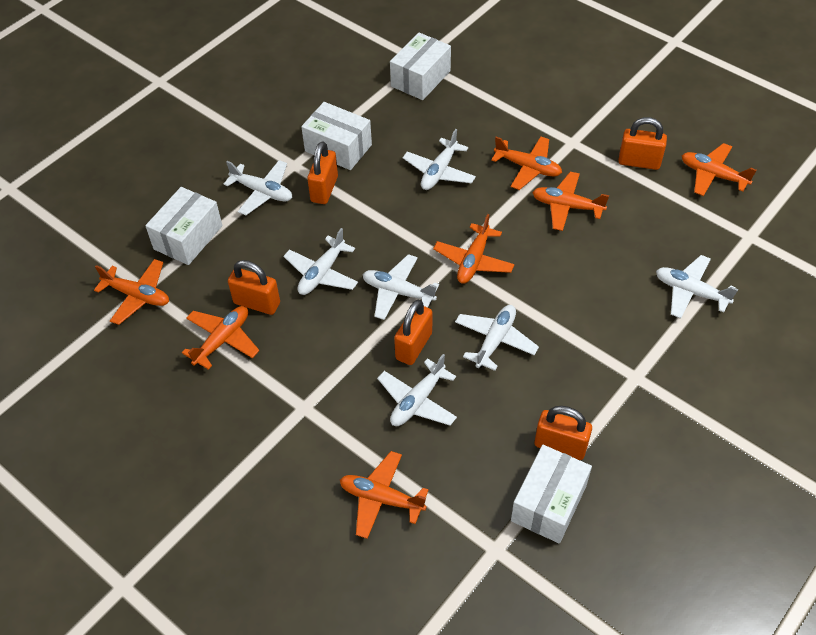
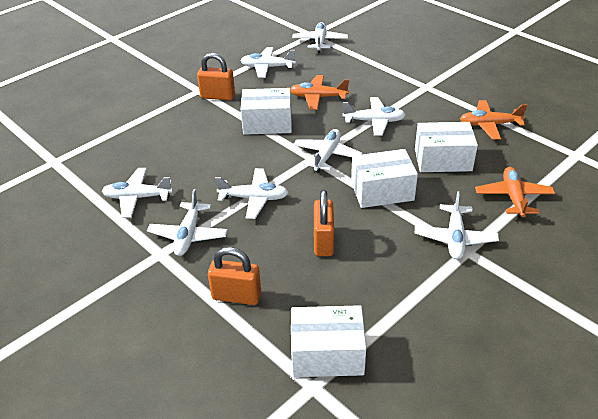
orange padlock: 5 -> 3
orange plane: 7 -> 3
white plane: 7 -> 8

